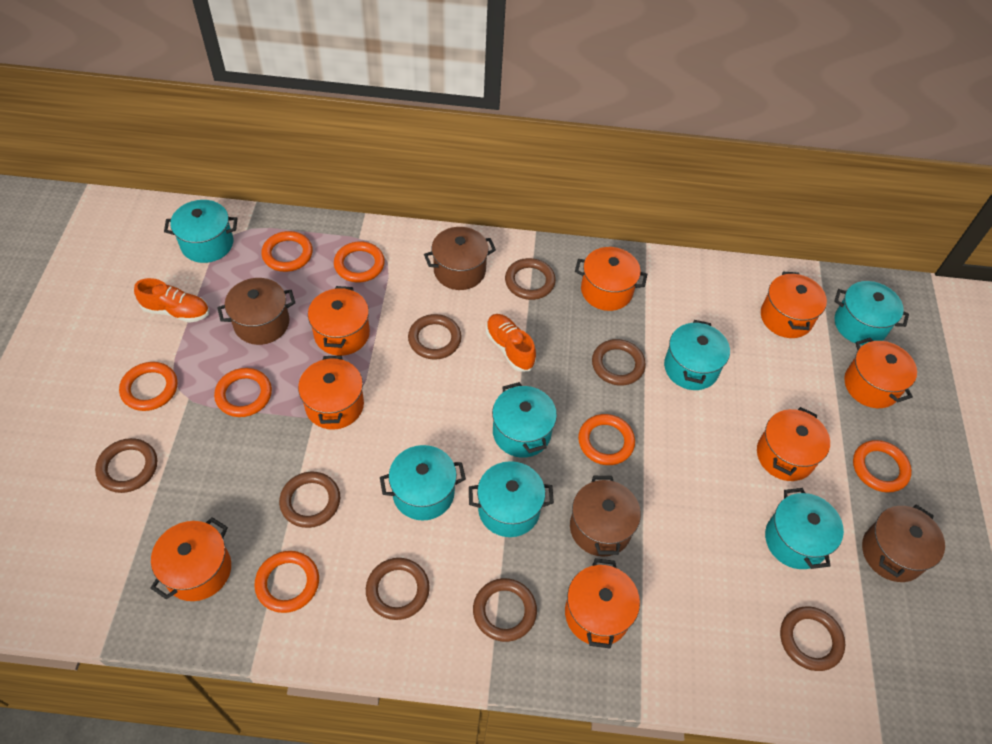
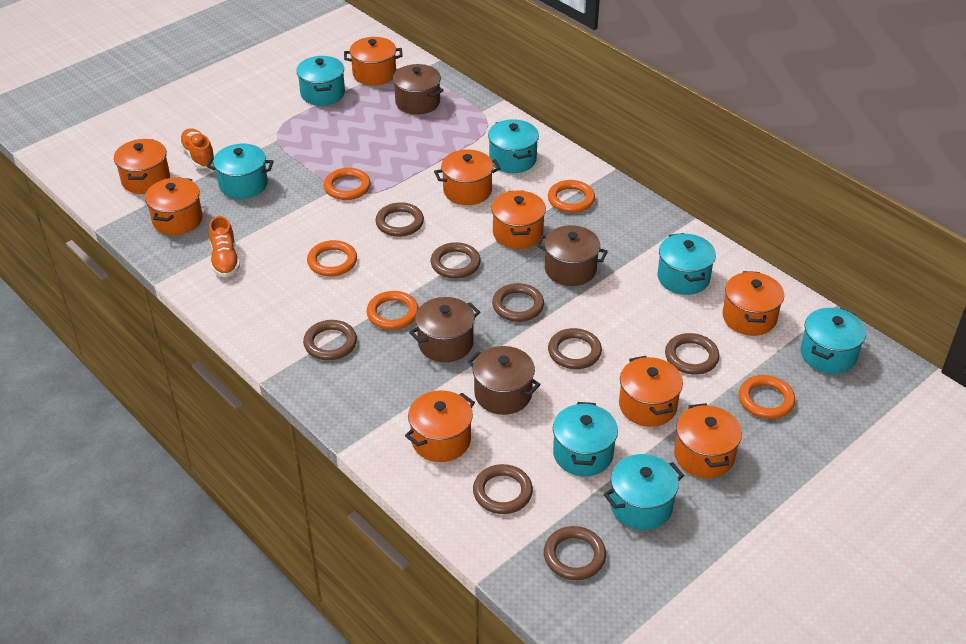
orange pot: 8 -> 9
orange ring: 7 -> 5

